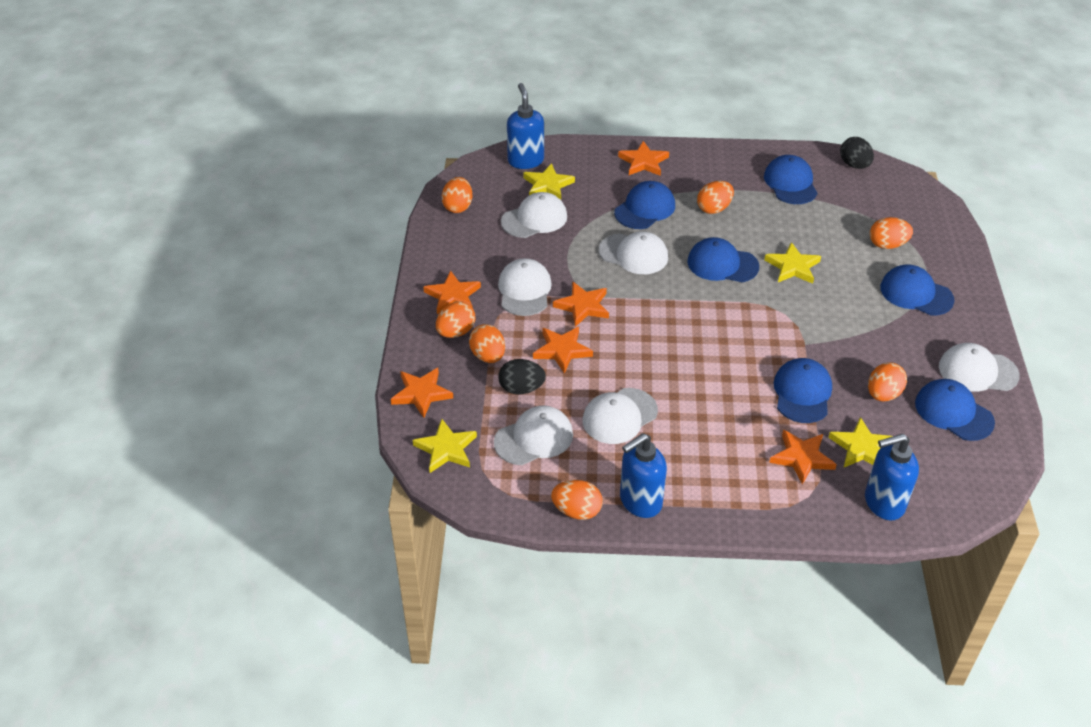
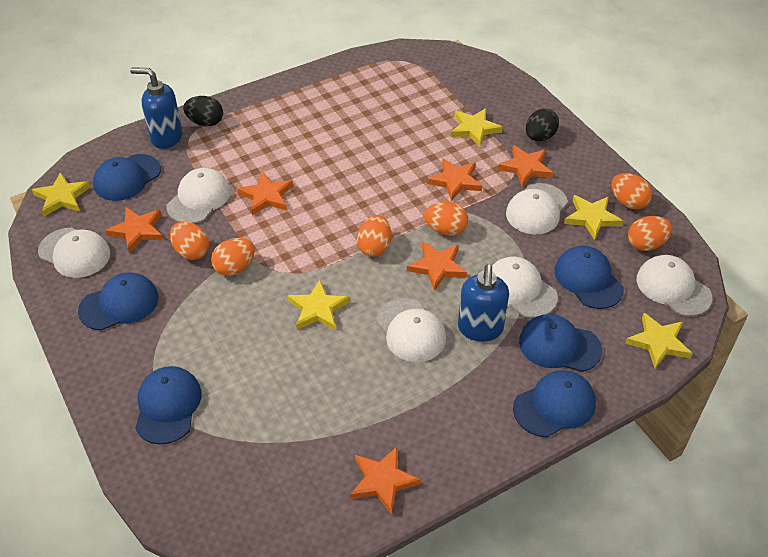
blue soap dispenser: 3 -> 2
orange egg: 7 -> 6
yellow star: 4 -> 5

